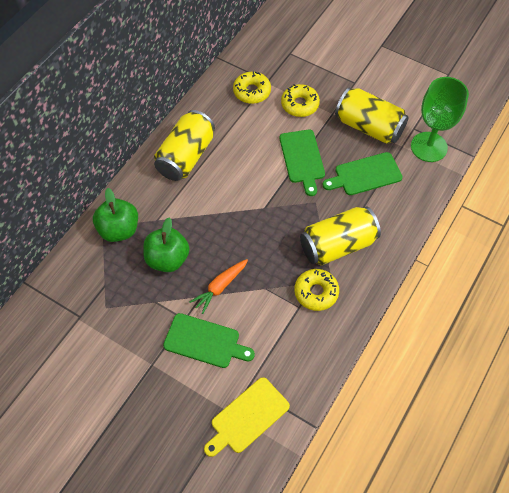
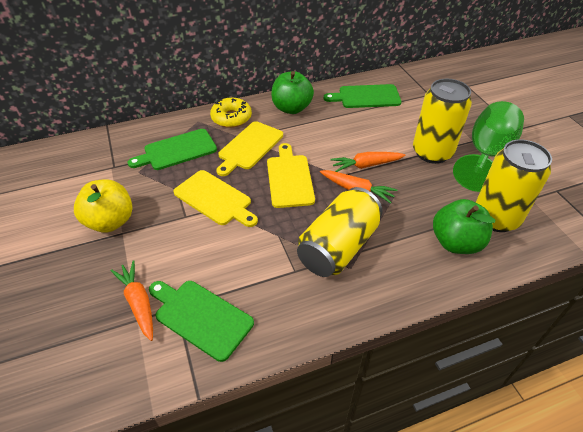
orange carrot: 1 -> 3
yellow apple: 0 -> 1
yellow cutting board: 1 -> 3
yellow donut: 3 -> 1

